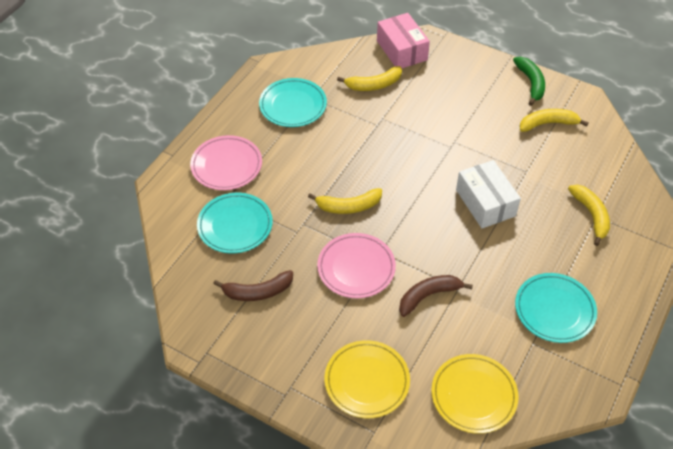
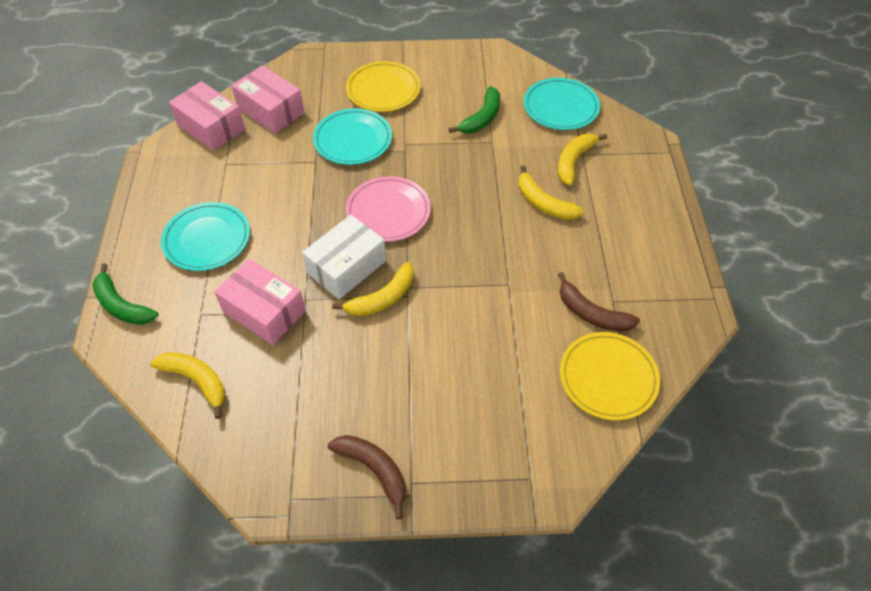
green banana: 1 -> 2
pink box: 1 -> 3
pink plate: 2 -> 1

